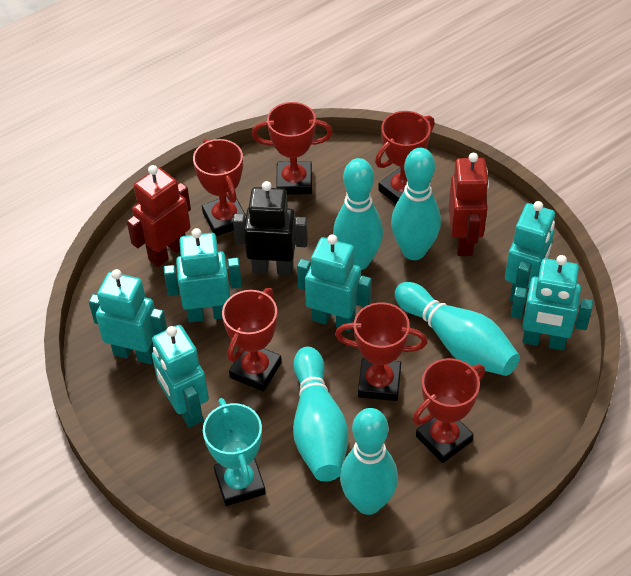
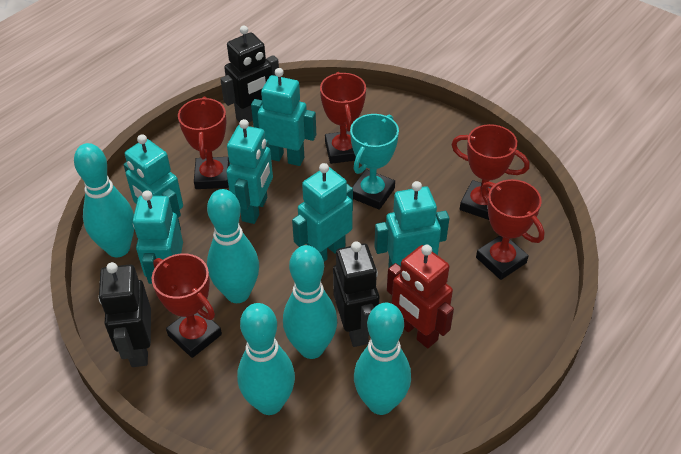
black robot: 1 -> 3
red robot: 2 -> 1
red trophy: 6 -> 5

